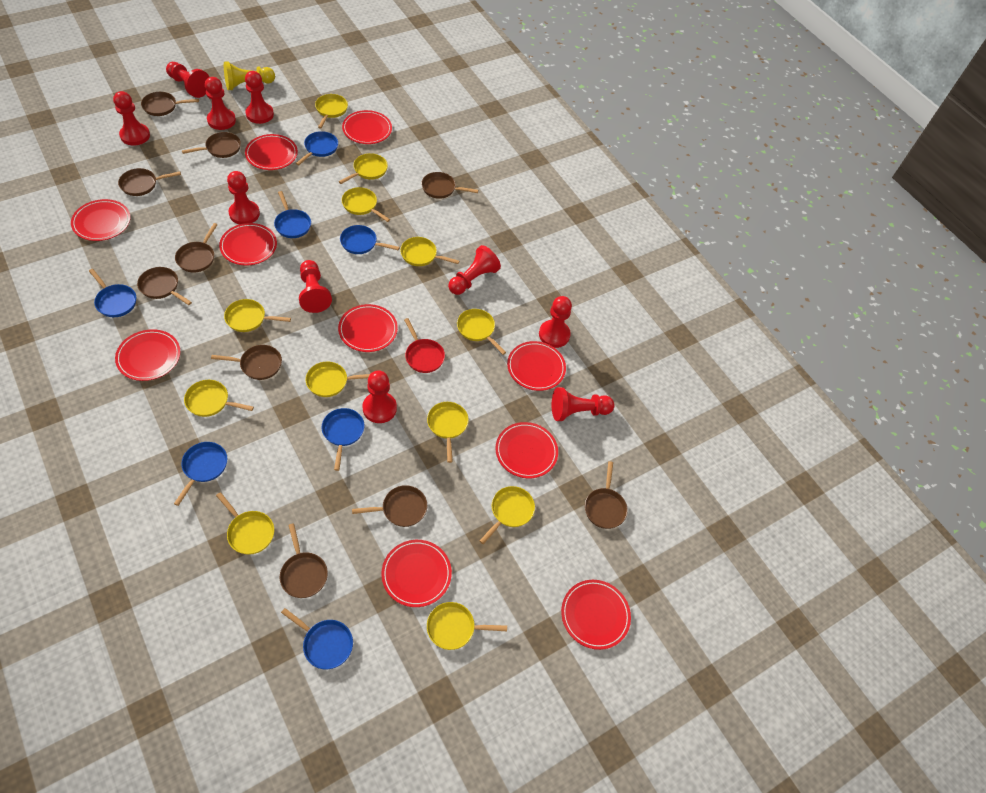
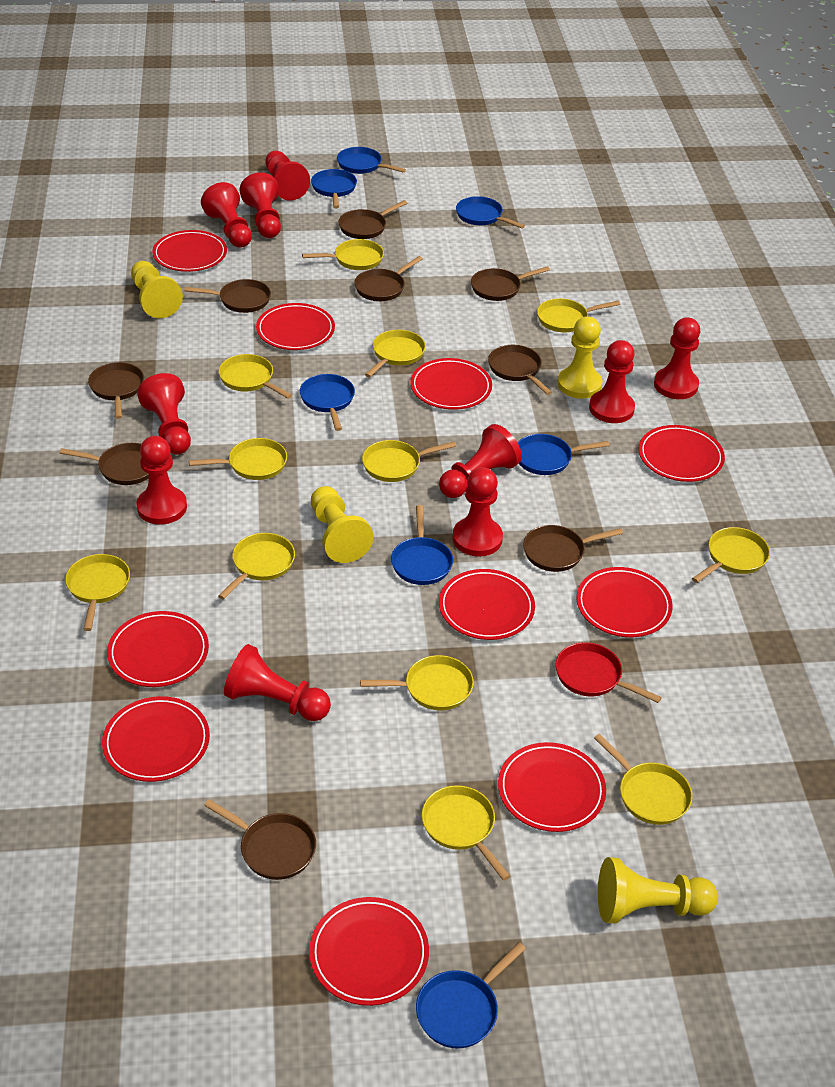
brown pan: 10 -> 9
yellow pawn: 1 -> 4

